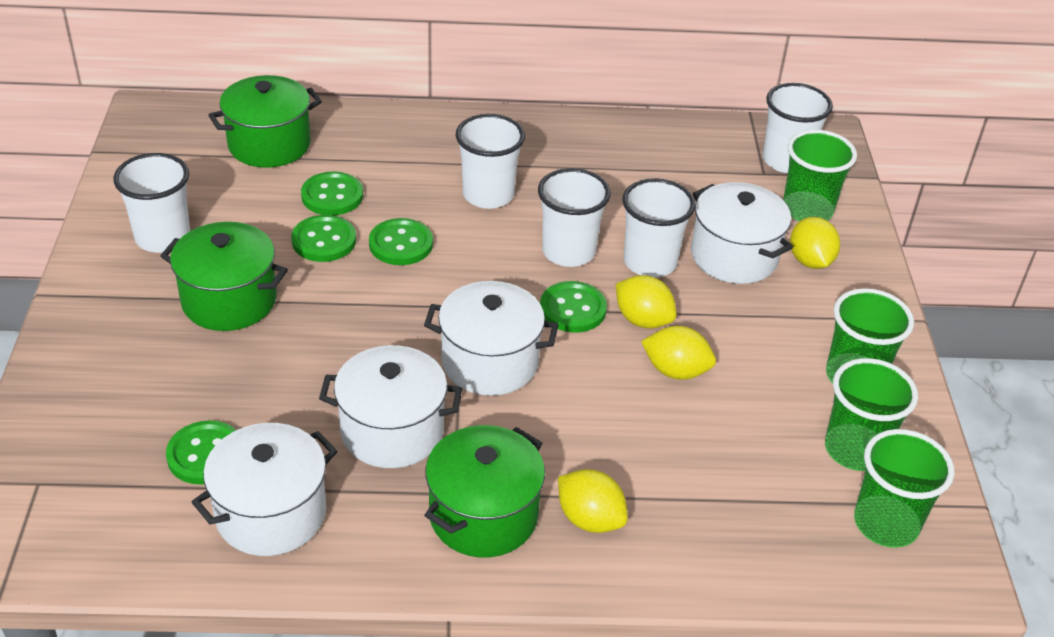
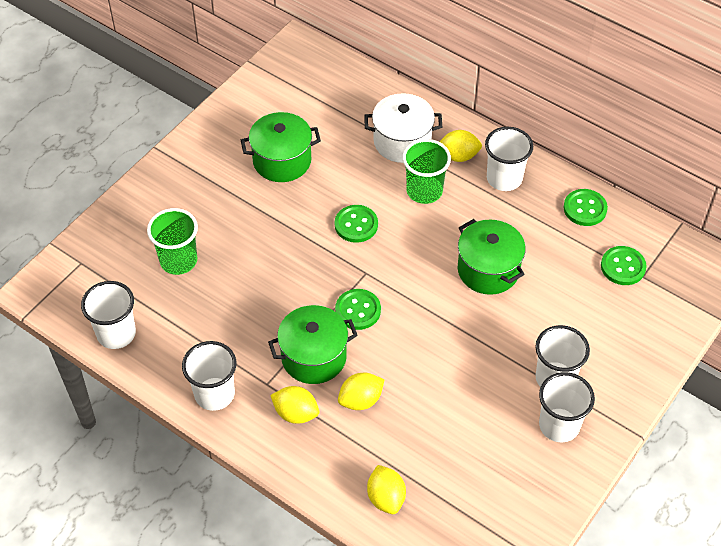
green button: 5 -> 4
green cup: 4 -> 2
white pot: 4 -> 1

